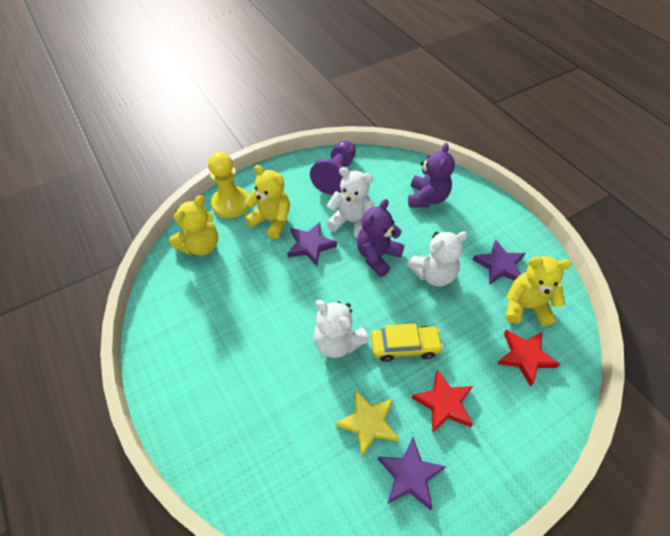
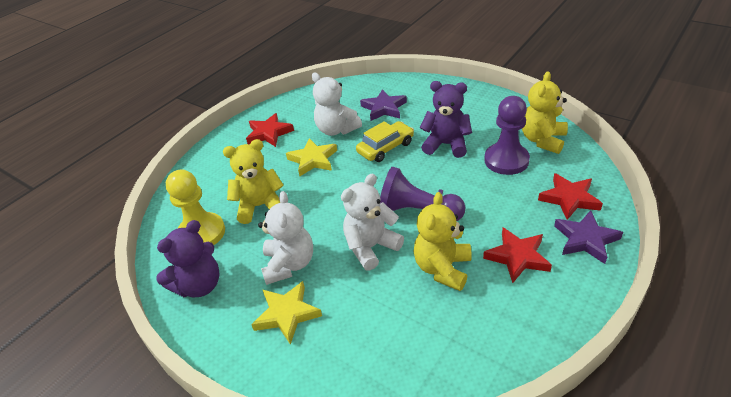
purple pawn: 1 -> 2
purple star: 3 -> 2
red star: 2 -> 3
yellow star: 1 -> 2

